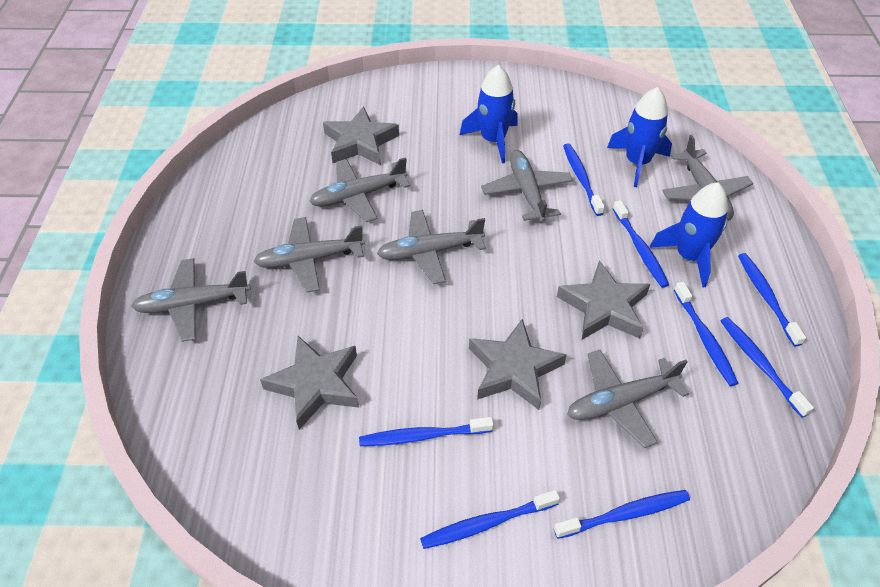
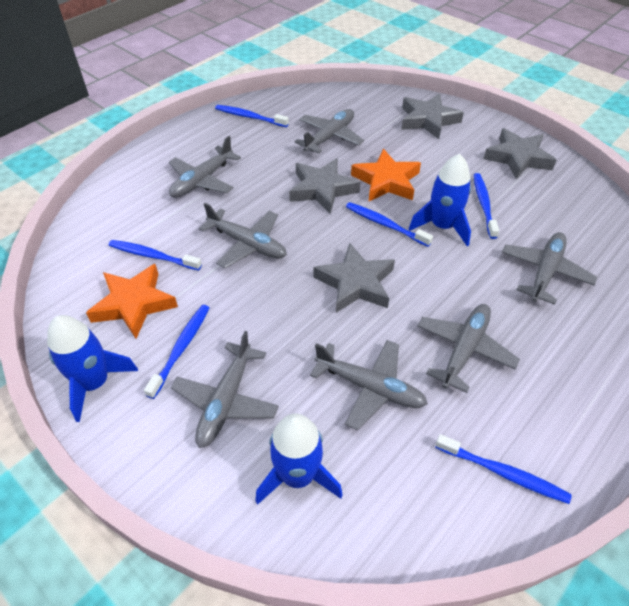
blue toothbrush: 8 -> 6
orange star: 0 -> 2

